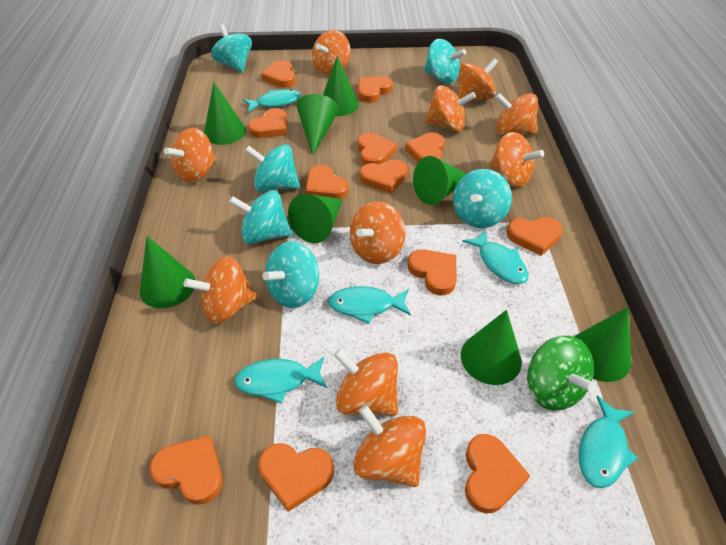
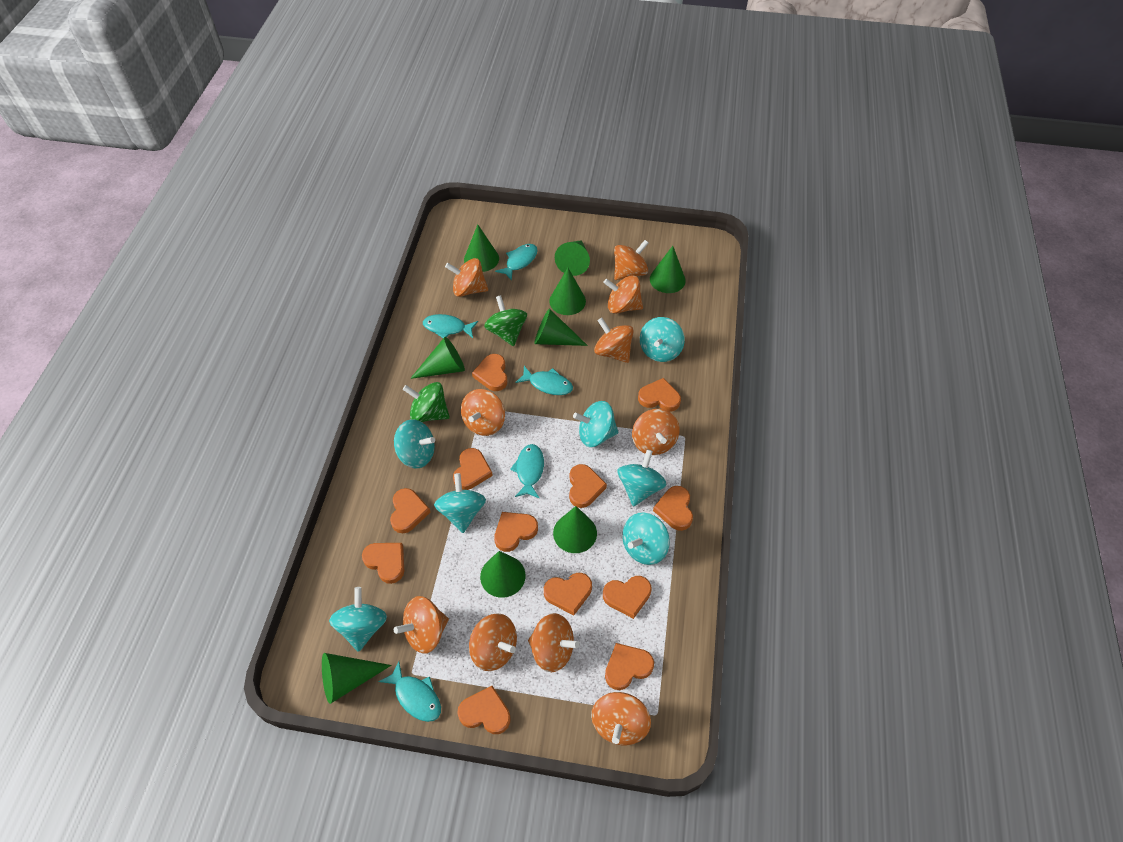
green cone: 8 -> 9
green spinning top: 1 -> 2
turquoise spinning top: 6 -> 7

